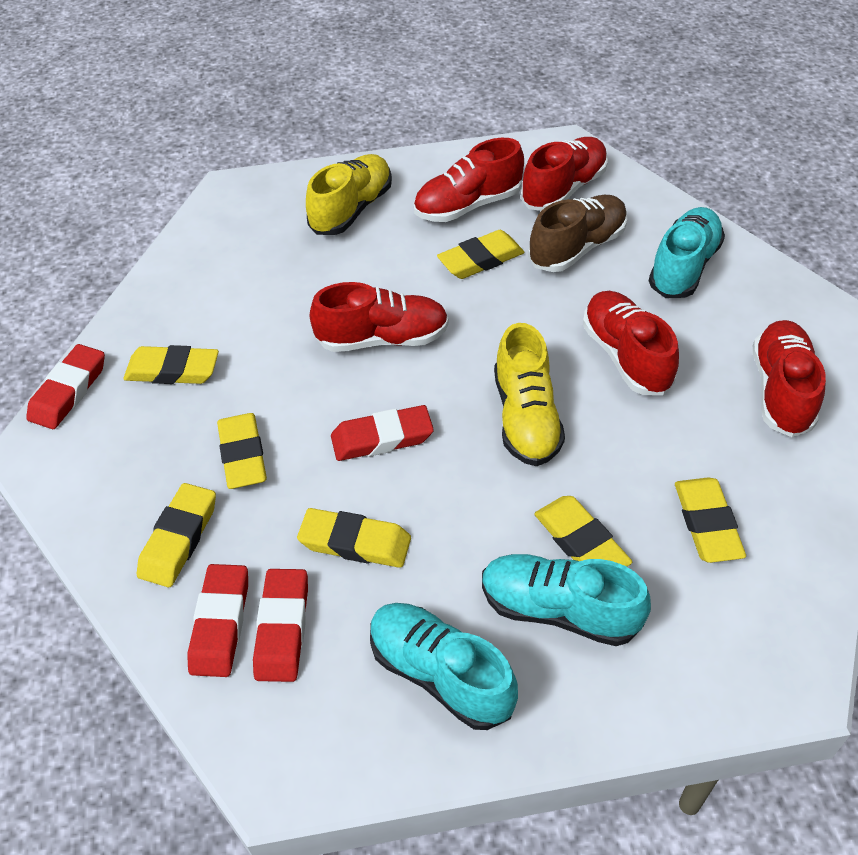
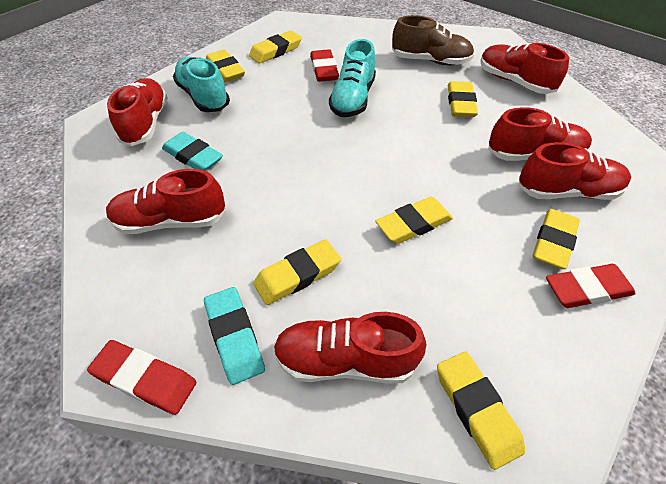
red eraser: 4 -> 3
red shoe: 5 -> 6
turquoise eraser: 0 -> 2
turquoise shoe: 3 -> 2
yellow shoe: 2 -> 0

